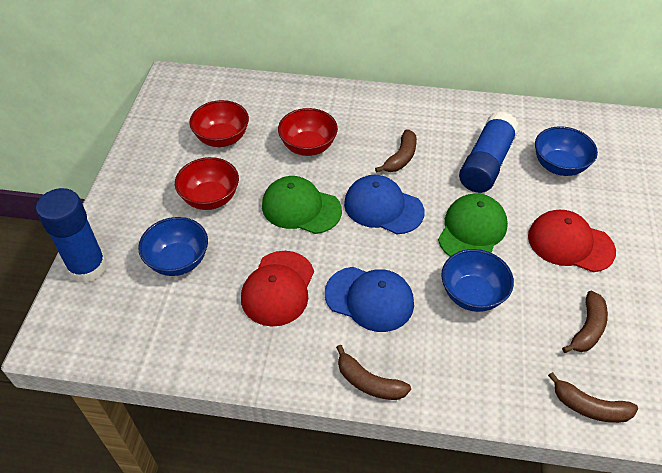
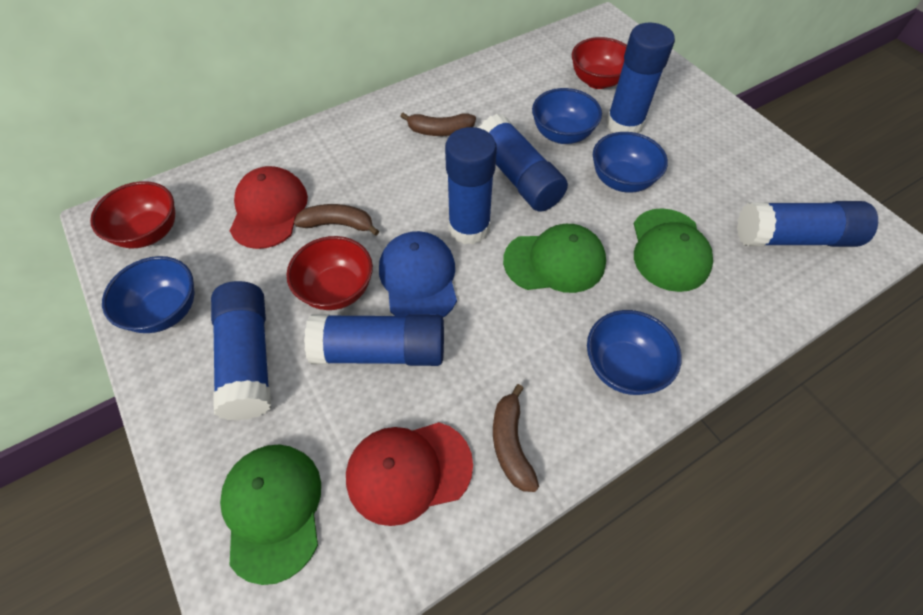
blue bowl: 3 -> 4
blue cap: 2 -> 1
blue glue stick: 2 -> 6
brown banana: 4 -> 3
green cap: 2 -> 3

